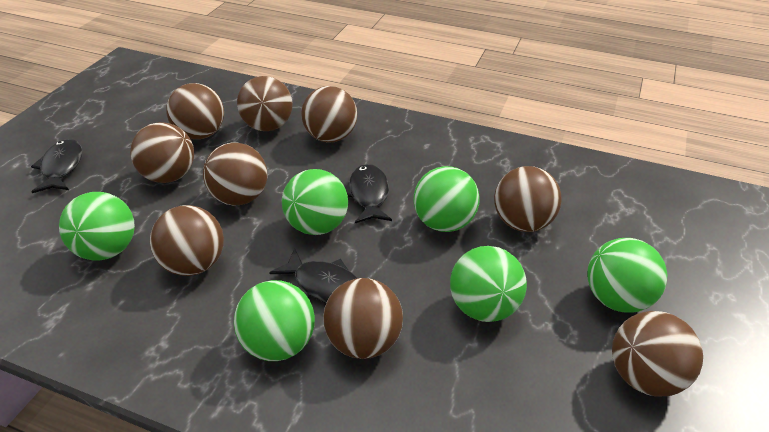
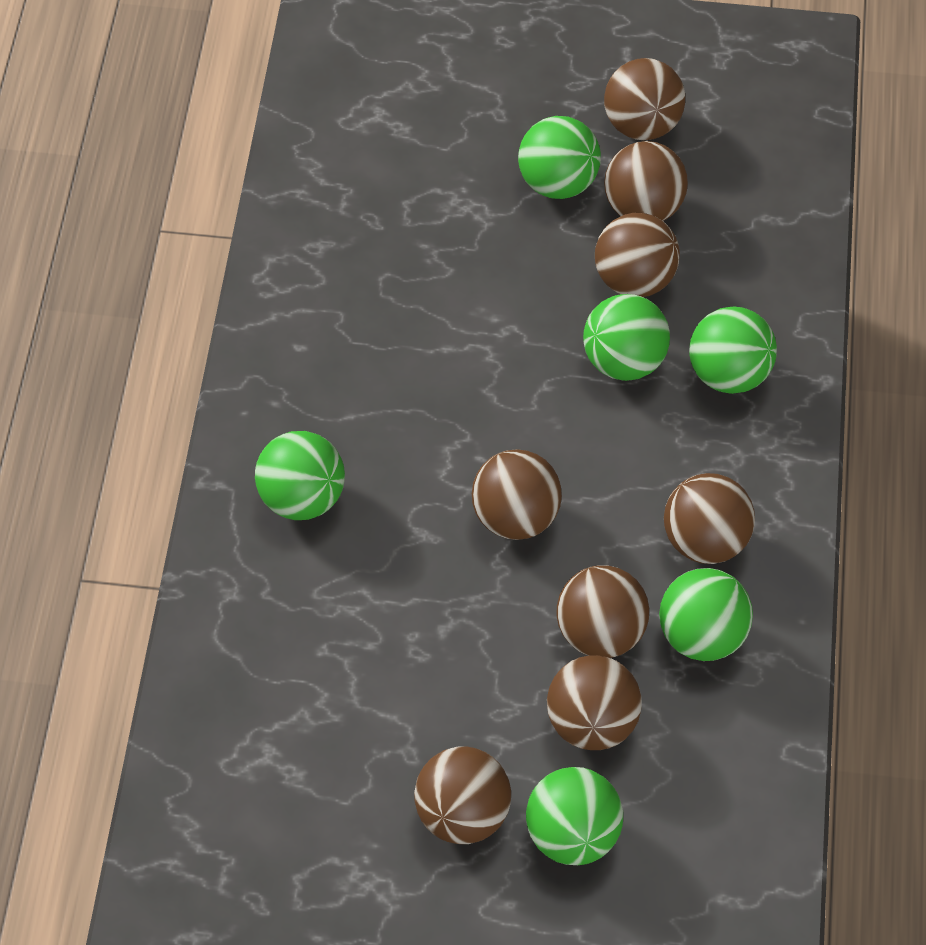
black fish: 3 -> 0
brown ball: 9 -> 8

